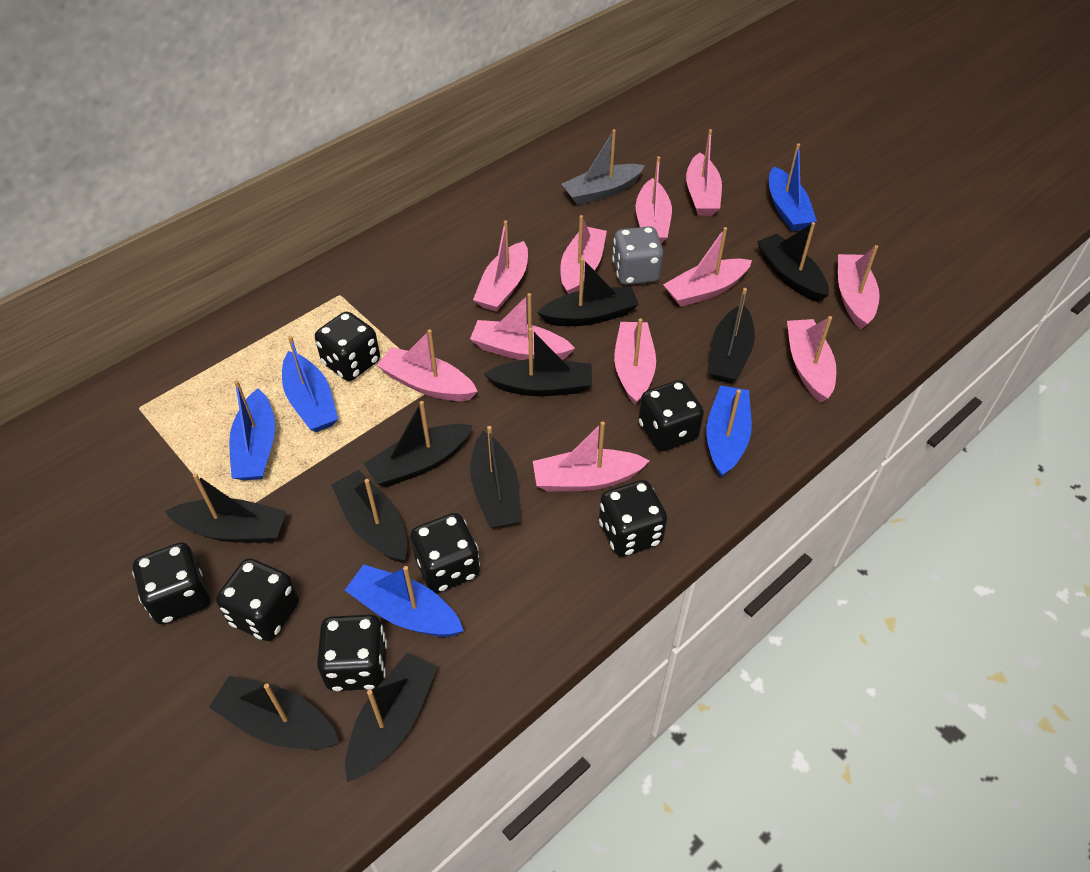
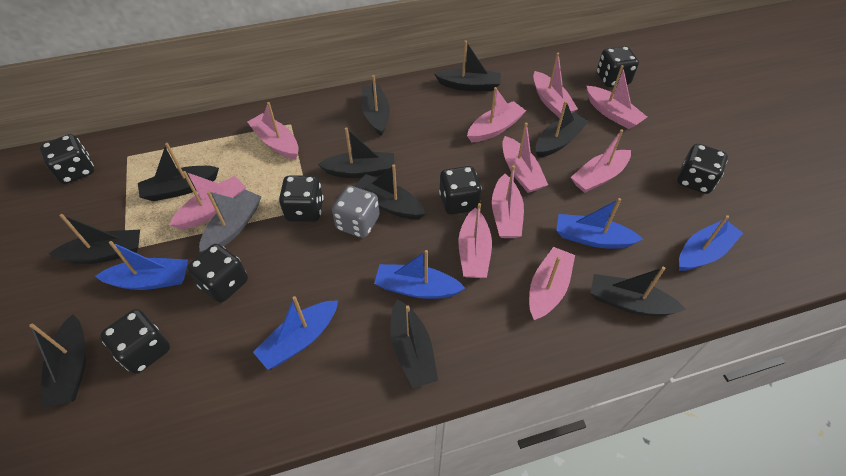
pink boat: 11 -> 10

